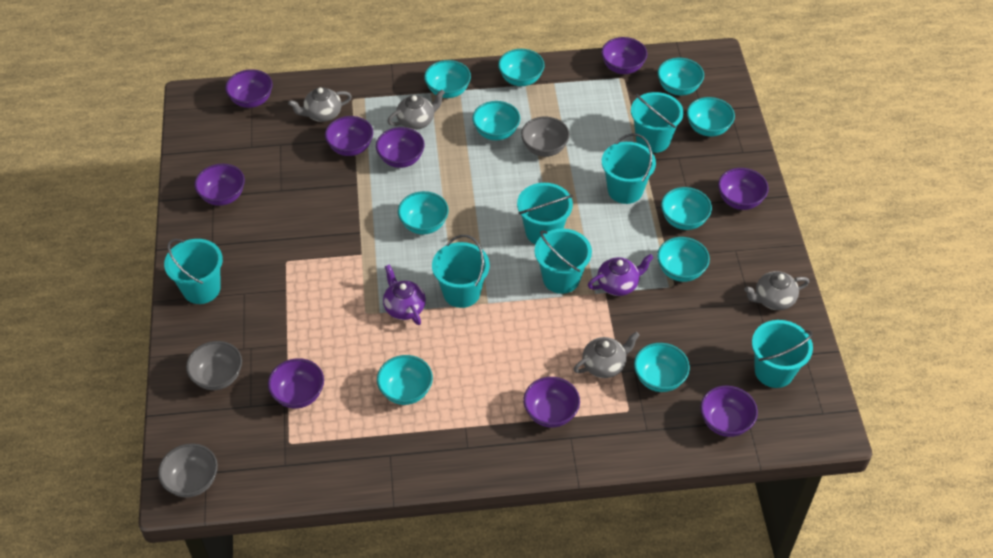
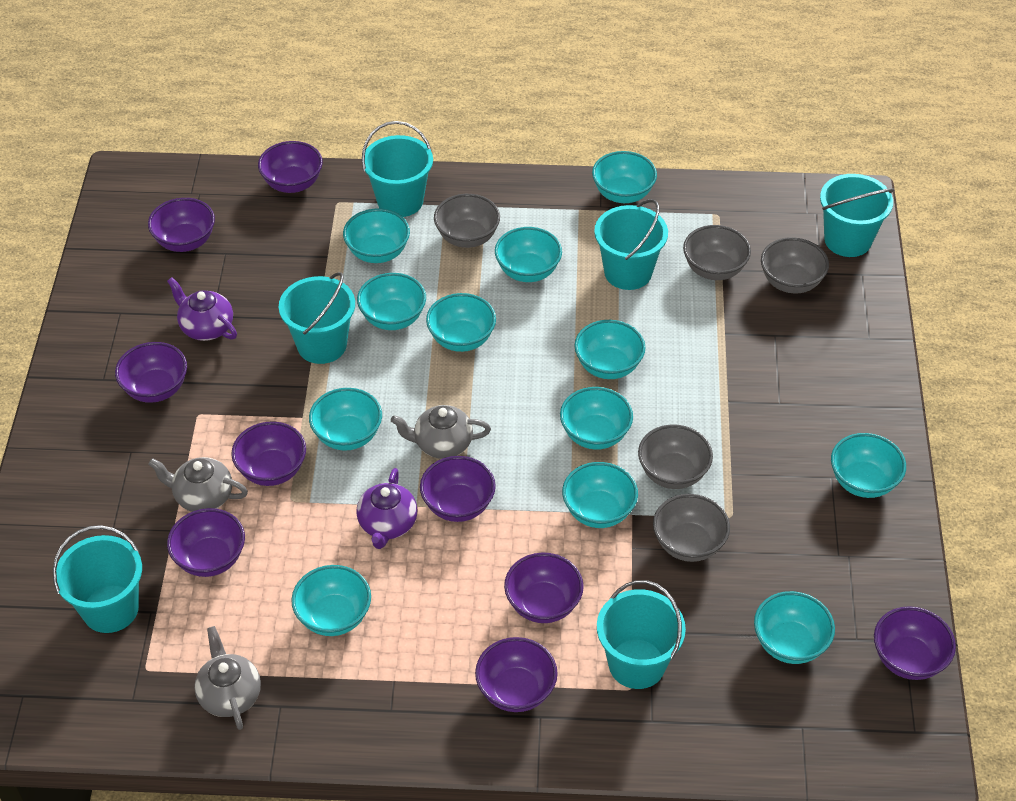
grey bowl: 3 -> 5
grey teapot: 4 -> 3
turquoise bowl: 10 -> 12
turquoise bucket: 7 -> 6

